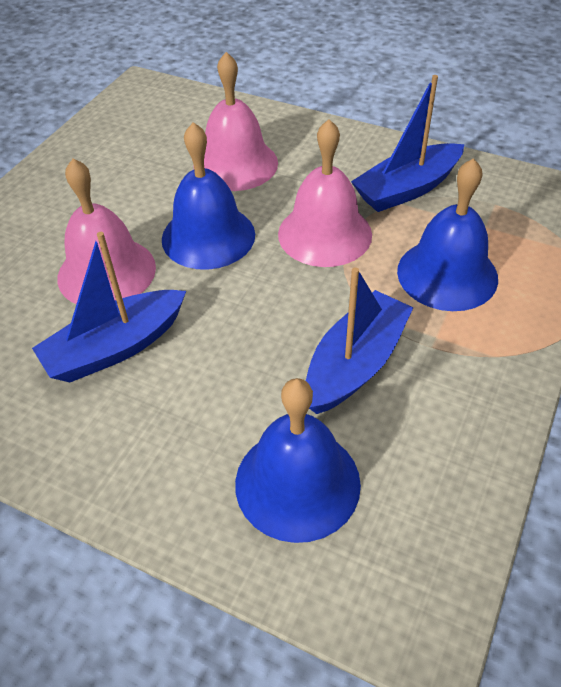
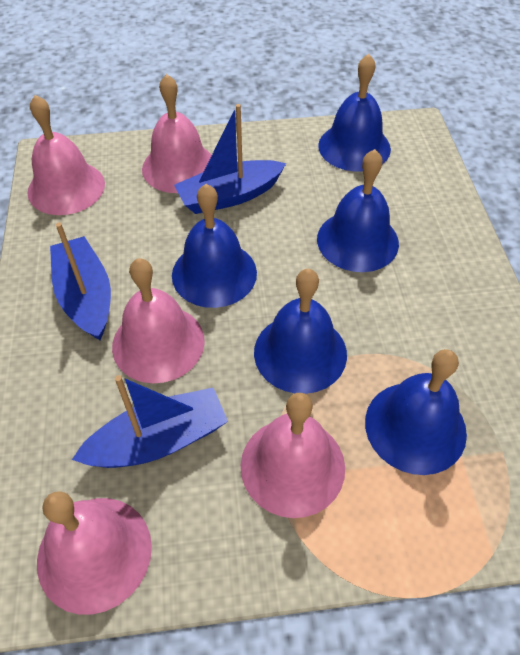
blue bell: 3 -> 5
pink bell: 3 -> 5

